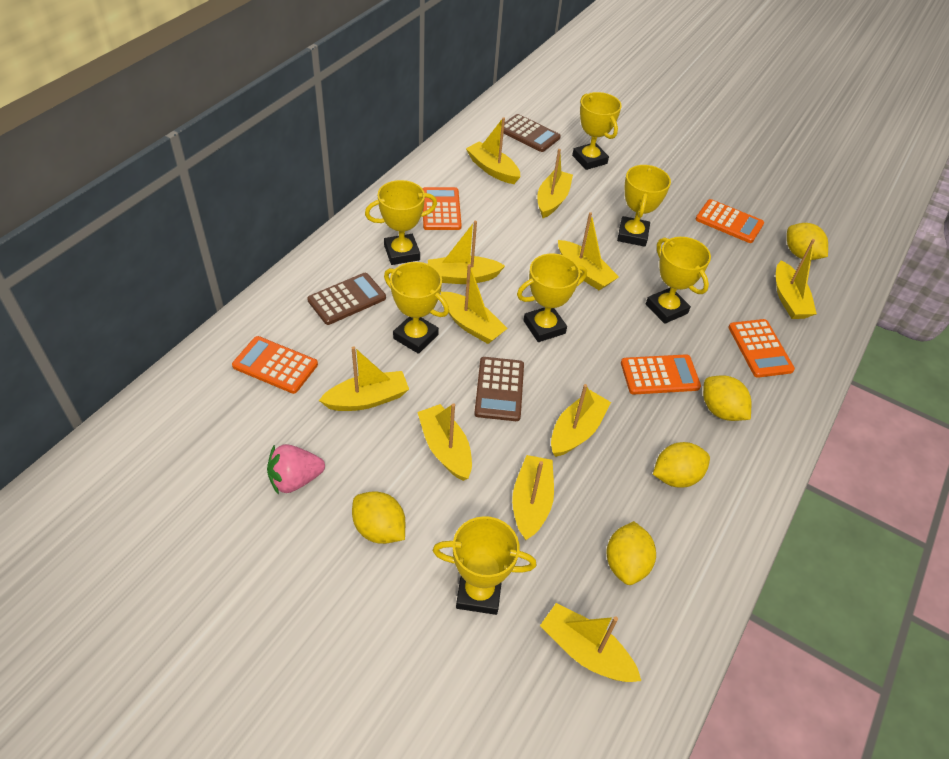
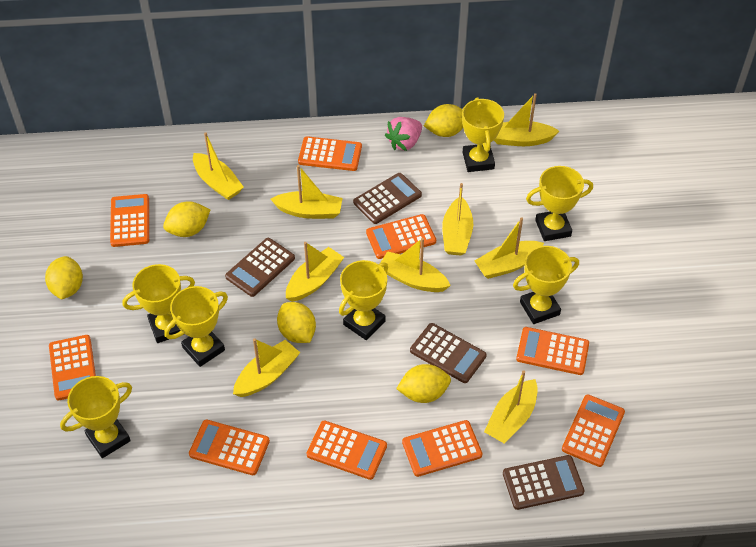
brown calculator: 3 -> 4
orange calculator: 5 -> 9
yellow boat: 11 -> 9

